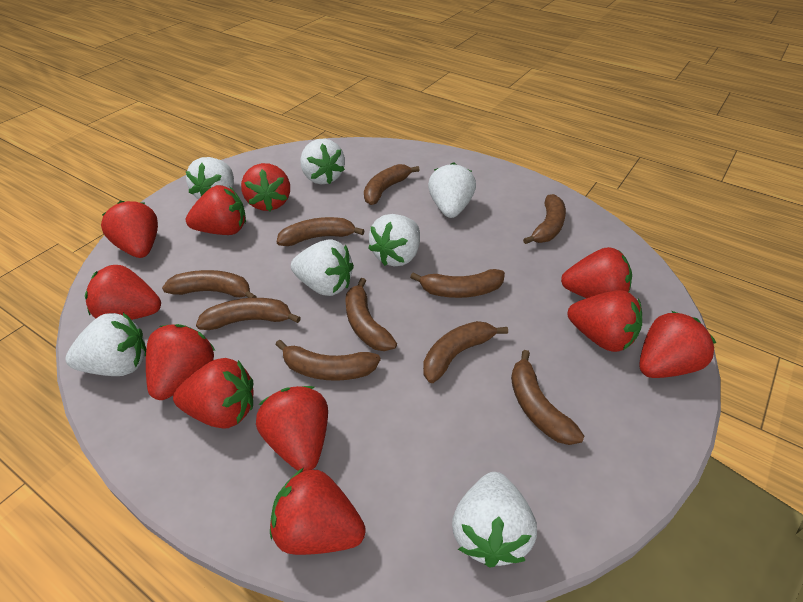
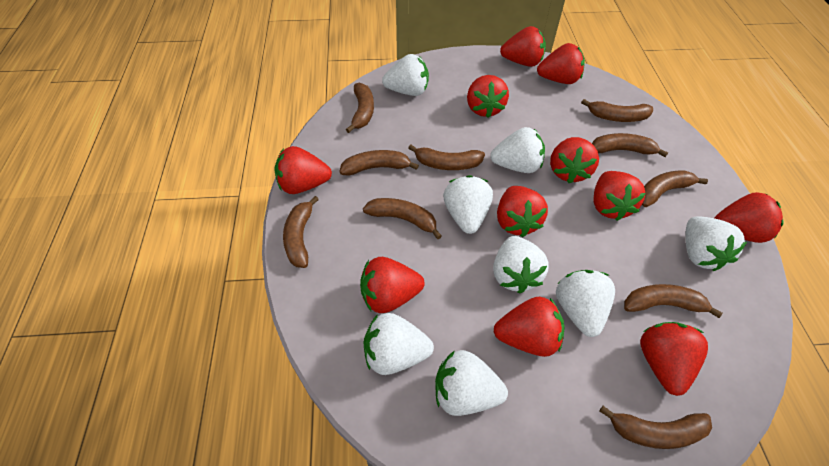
white strawberry: 7 -> 8

